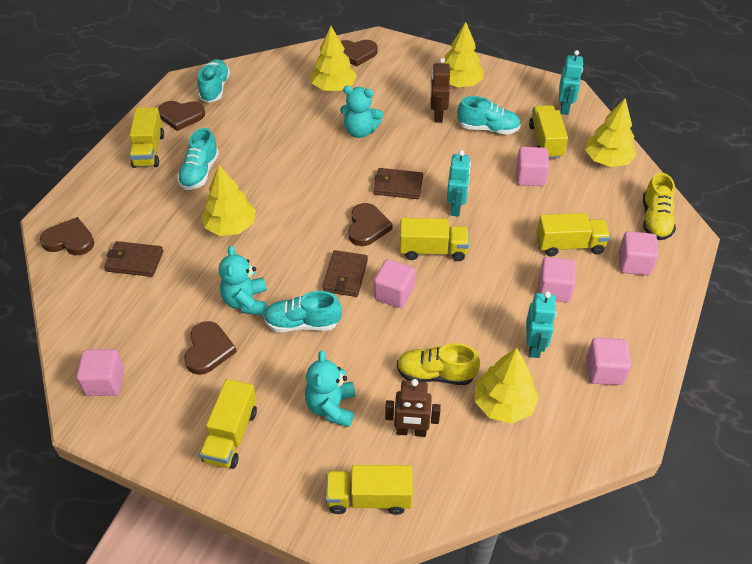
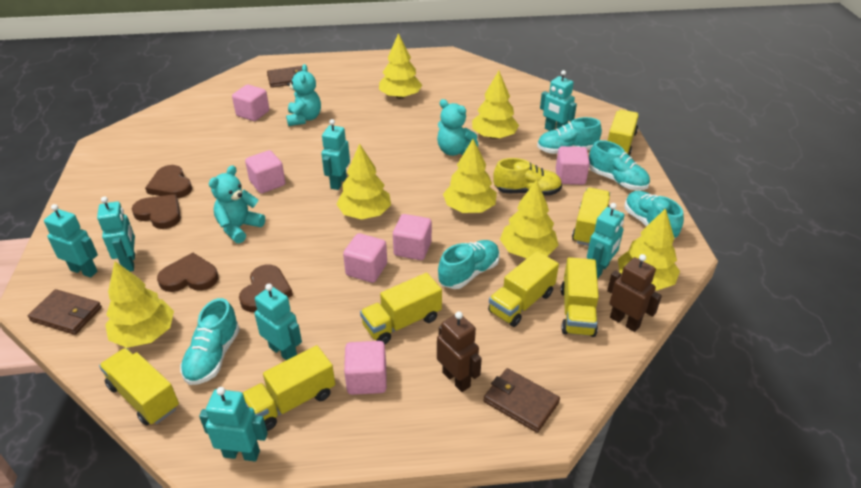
brown heart: 5 -> 4
turquoise robot: 3 -> 7
turquoise shoe: 4 -> 5
yellow shoe: 2 -> 1
yellow tree: 5 -> 7
yellow truck: 6 -> 7

